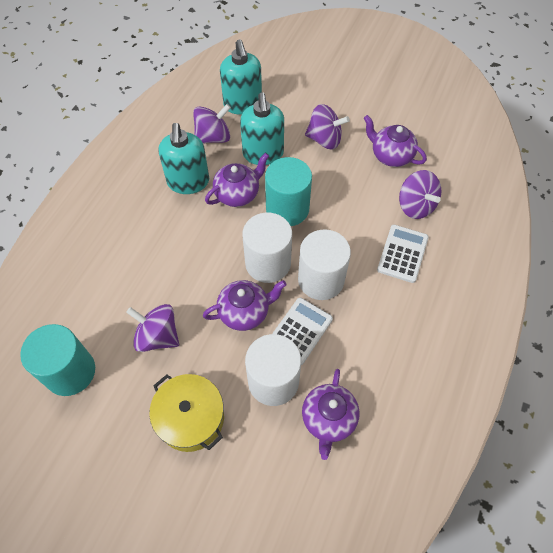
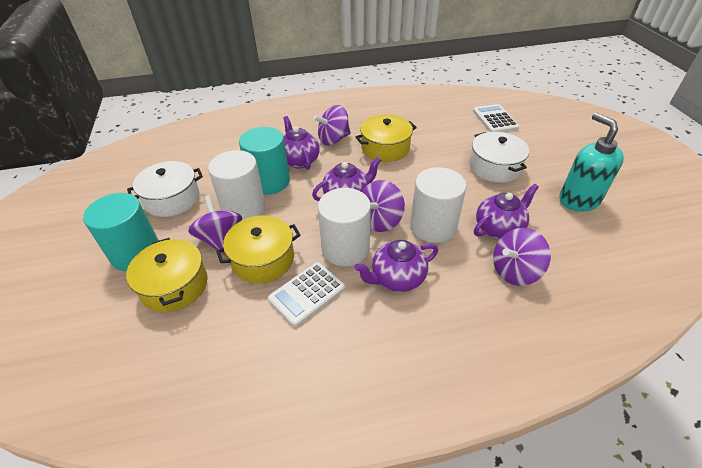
turquoise soap dispenser: 3 -> 1
white pot: 0 -> 2
yellow pot: 1 -> 3

